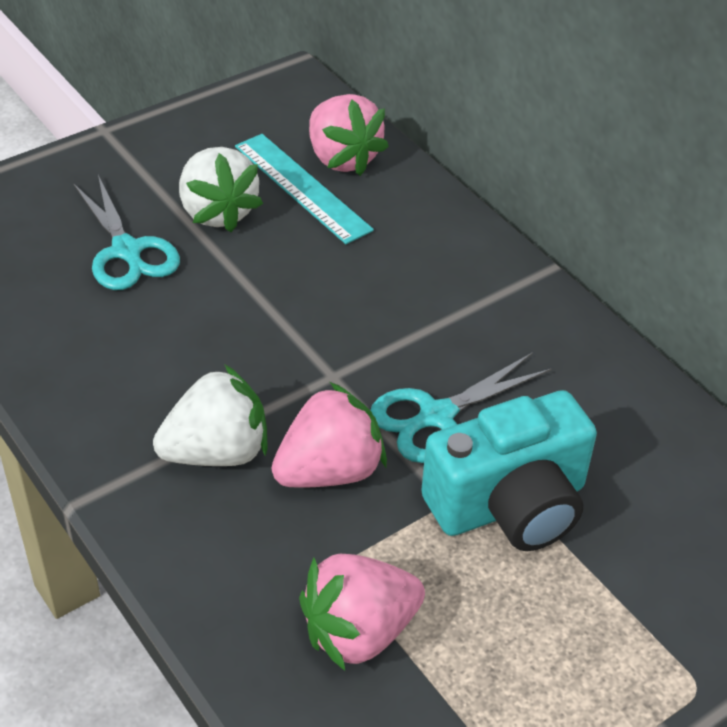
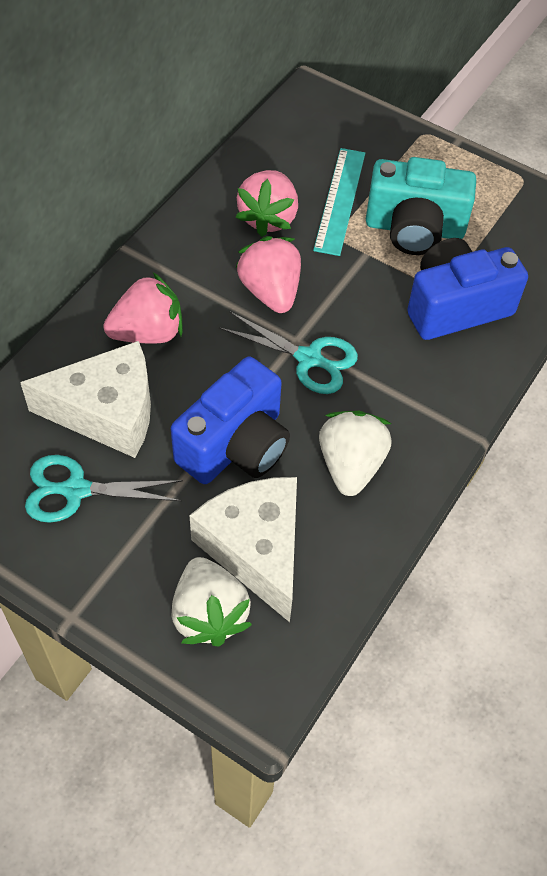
blue camera: 0 -> 2
white cheese: 0 -> 2

